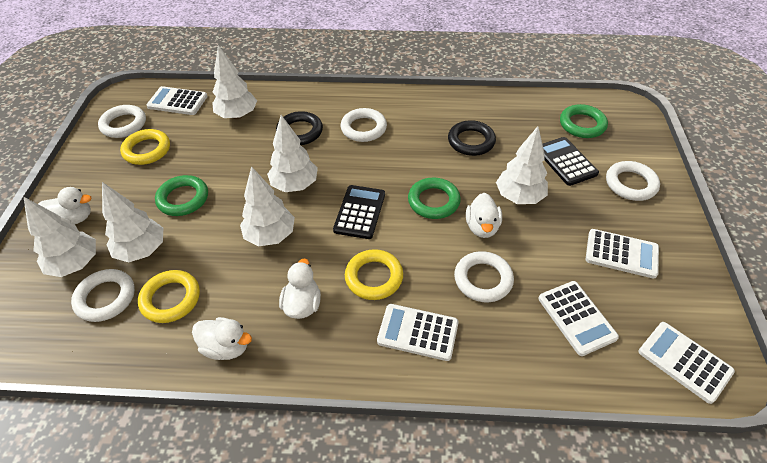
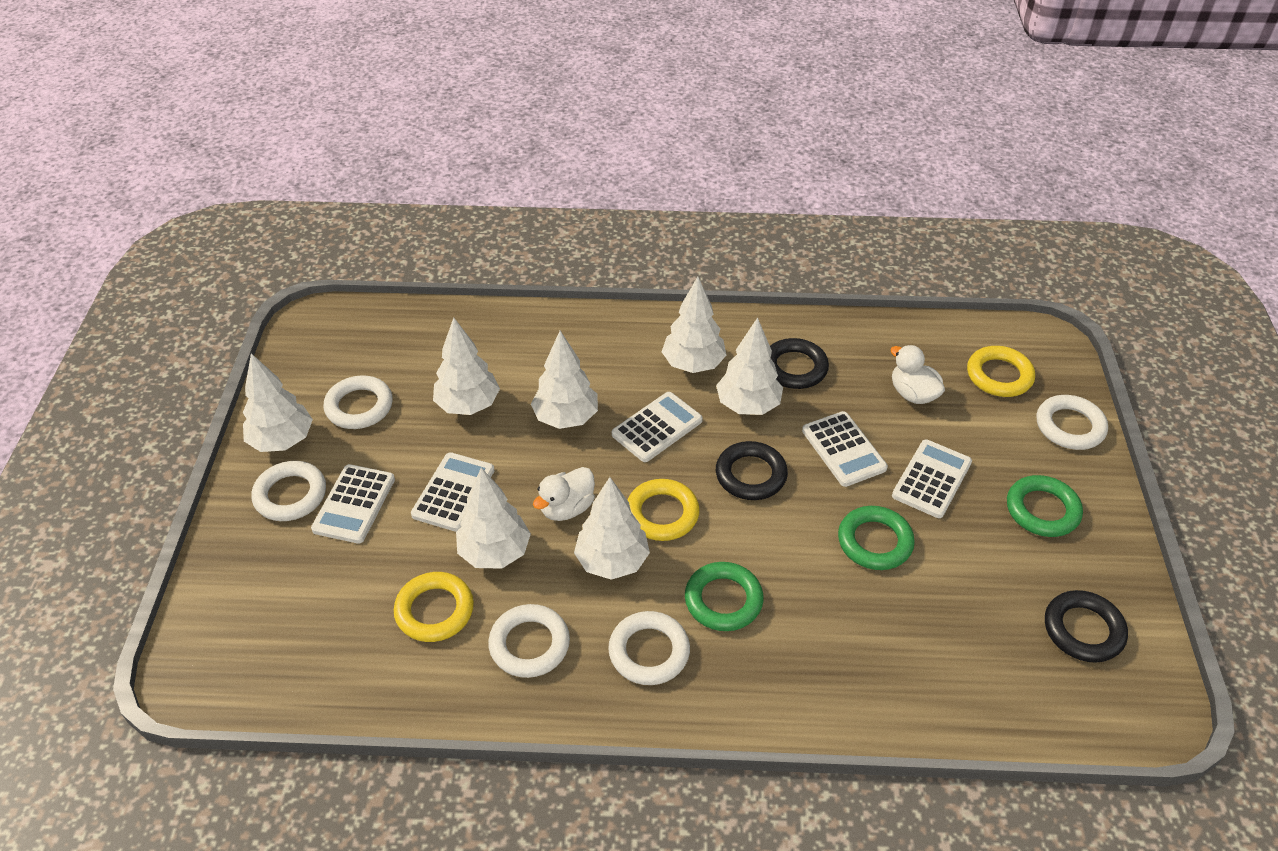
black calculator: 2 -> 0
black ring: 2 -> 3
white duck: 4 -> 2
white tree: 6 -> 7

